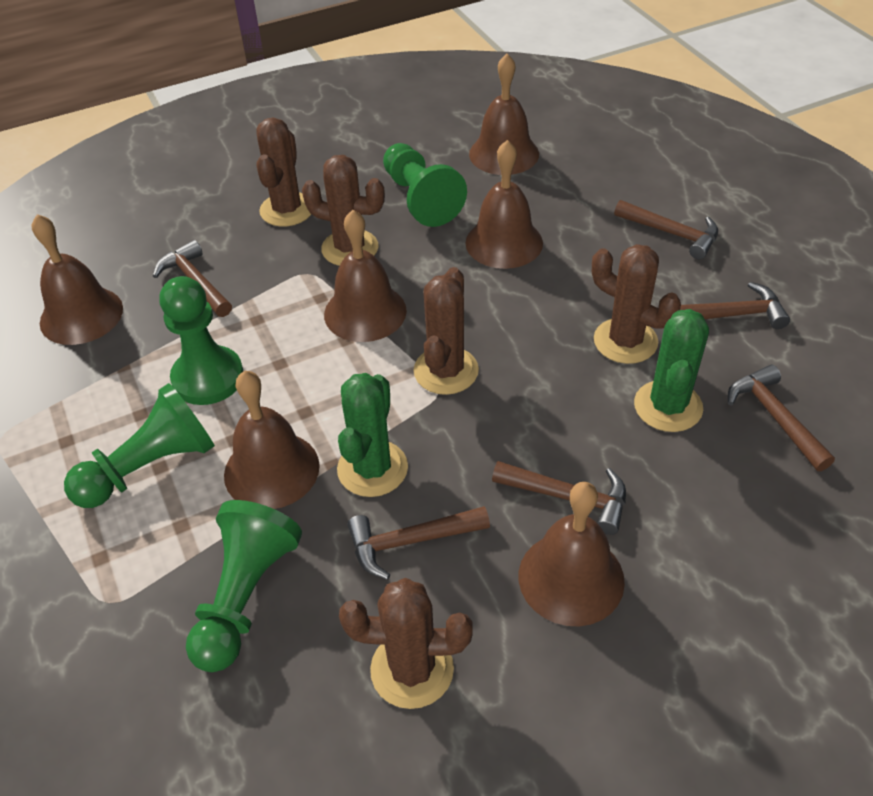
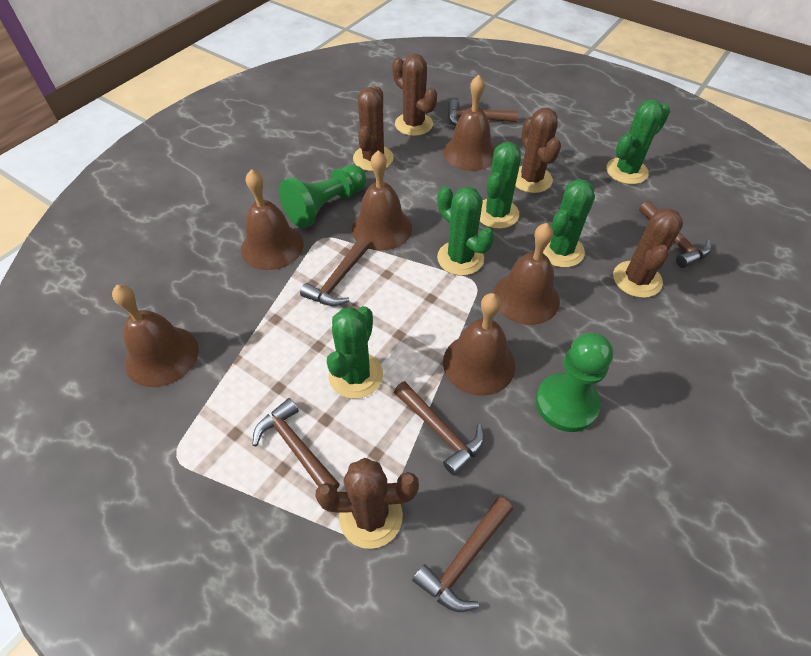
green cactus: 2 -> 5
green pawn: 4 -> 2

